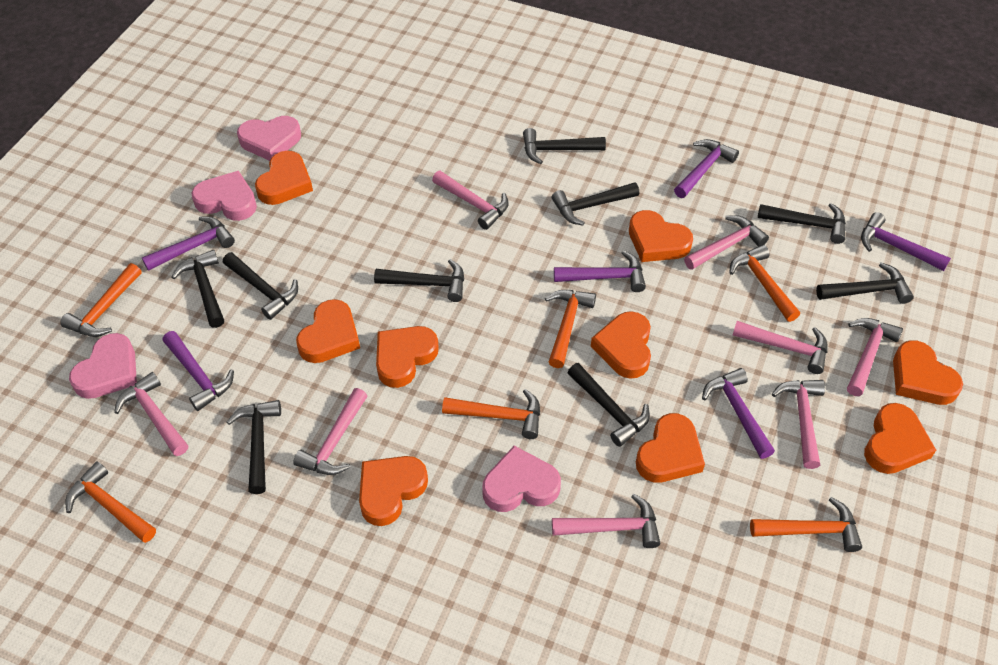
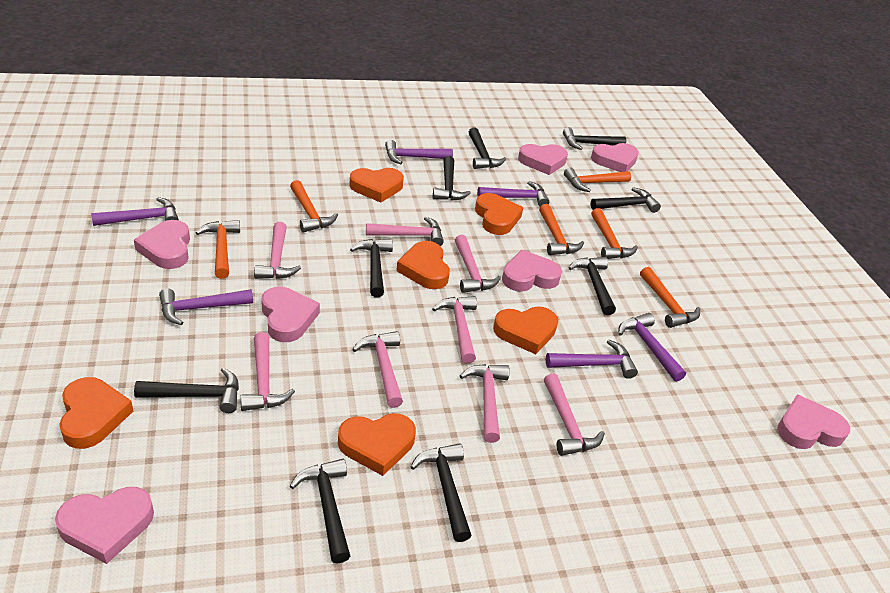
orange heart: 9 -> 6
pink heart: 4 -> 7

